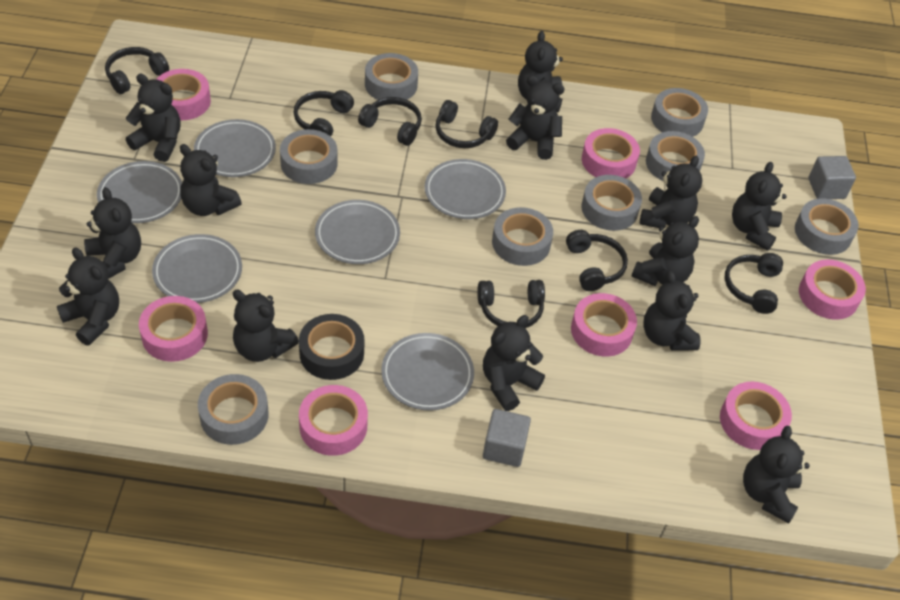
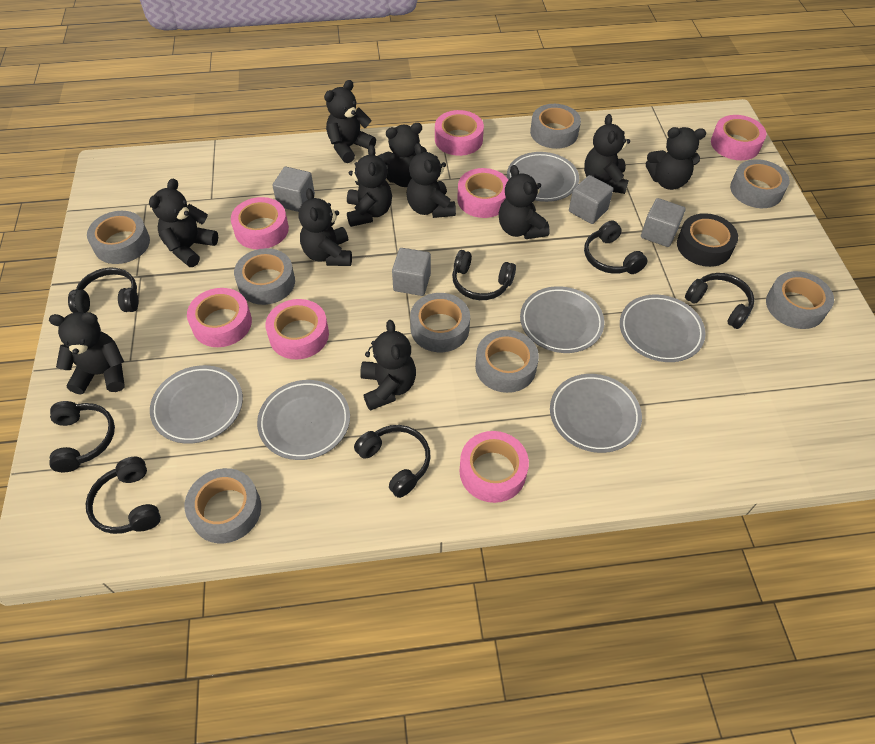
black teddy bear: 13 -> 11
grey cube: 2 -> 4

